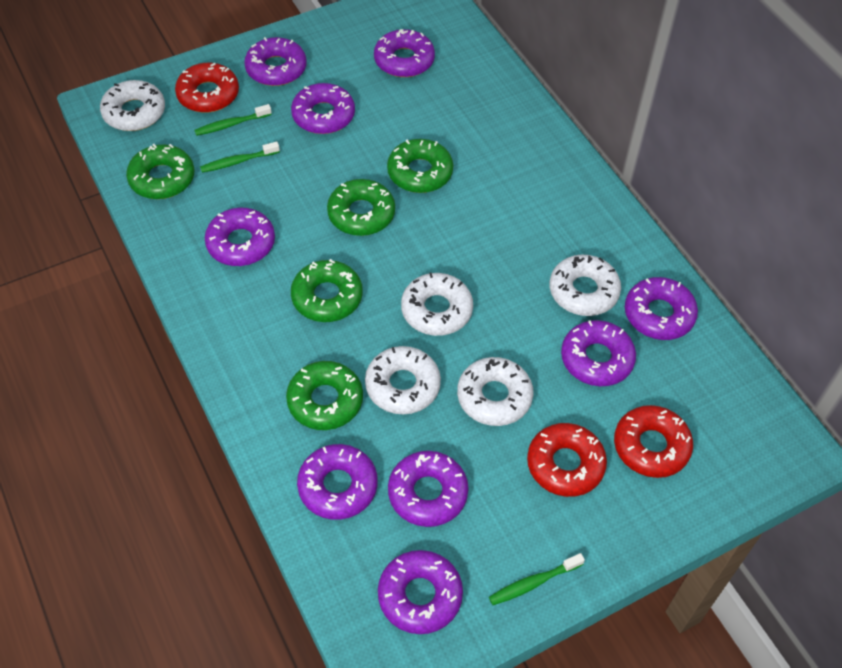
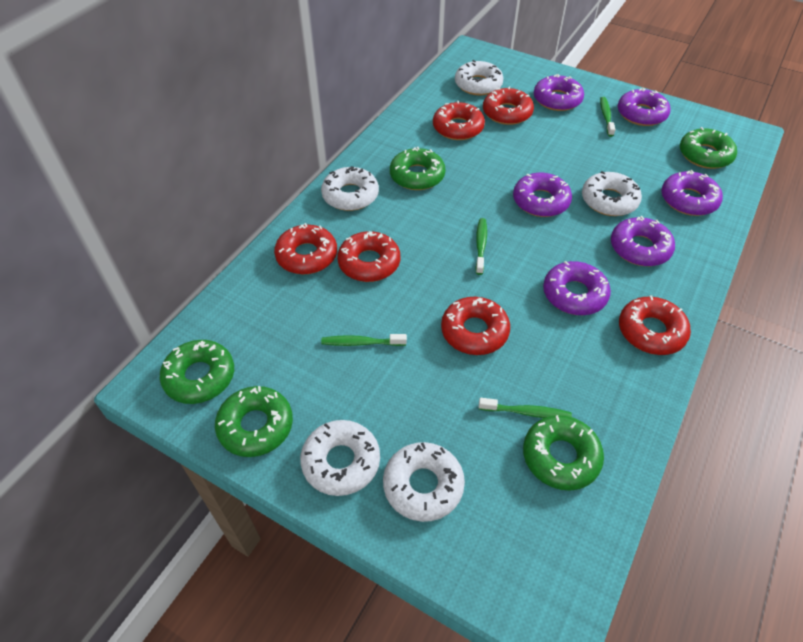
green toothbrush: 3 -> 4
purple donut: 9 -> 6
red donut: 3 -> 6

